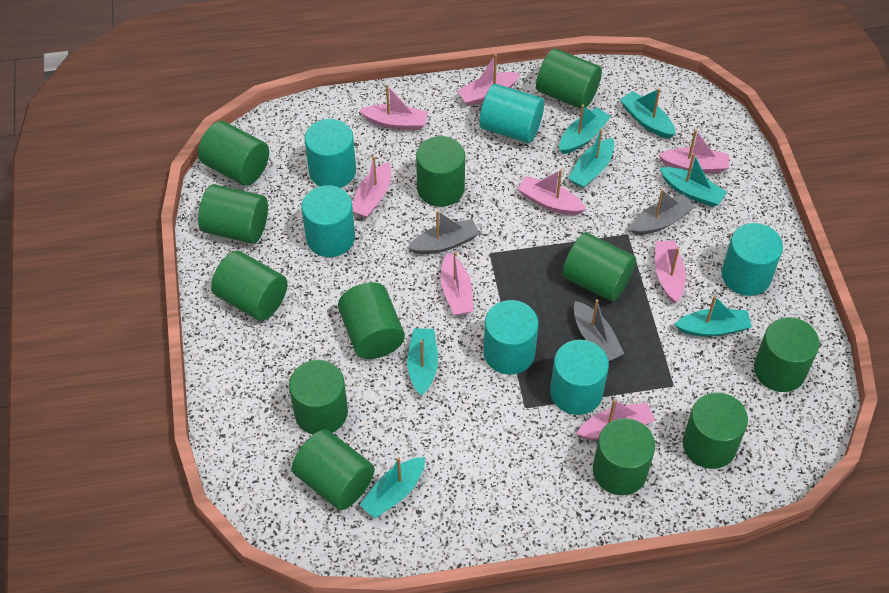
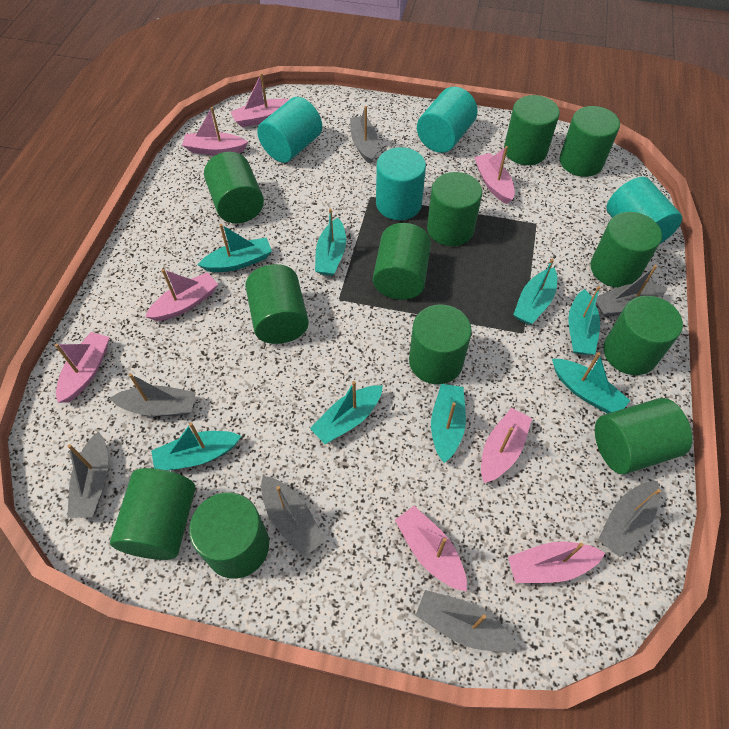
grey boat: 3 -> 7
turquoise boat: 7 -> 8
turquoise cylinder: 6 -> 4

